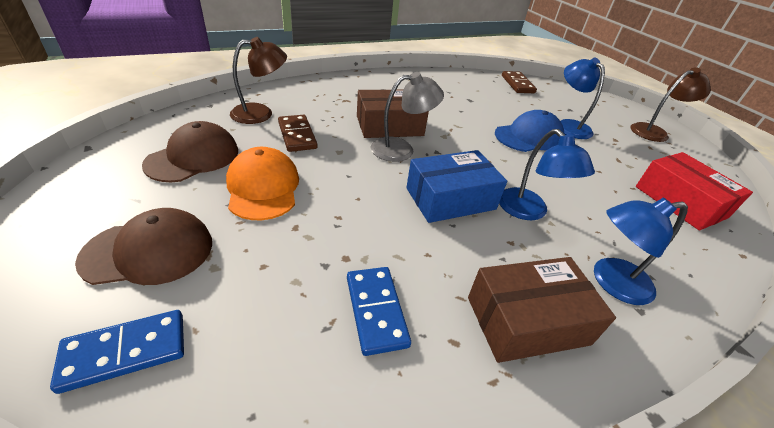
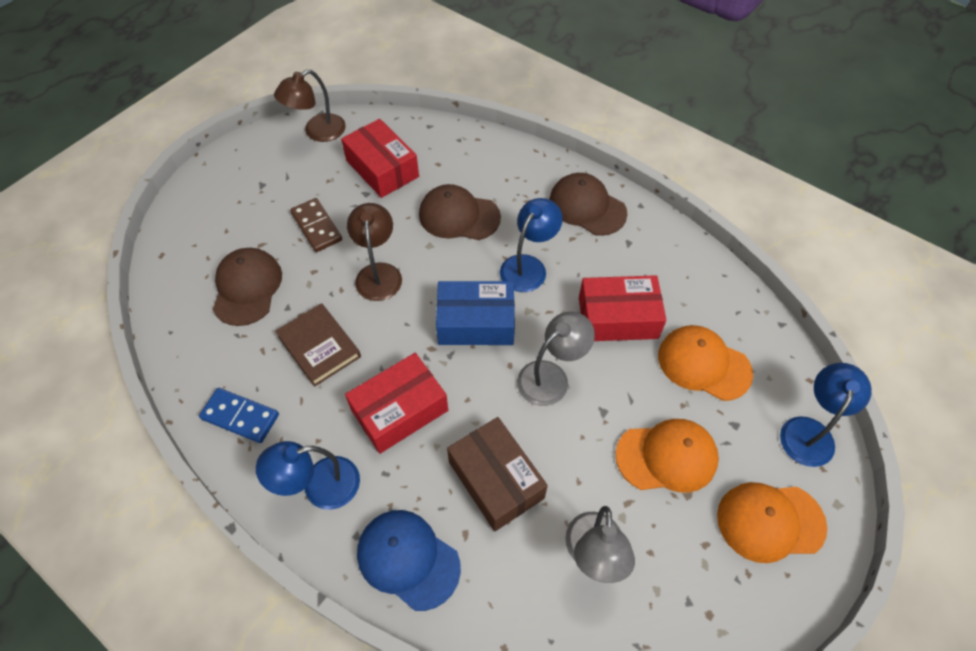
blue domino: 2 -> 1
brown book: 0 -> 1
brown box: 2 -> 1
brown cap: 2 -> 3
brown domino: 2 -> 1
grey lamp: 1 -> 2
orange cap: 1 -> 3
red box: 1 -> 3

